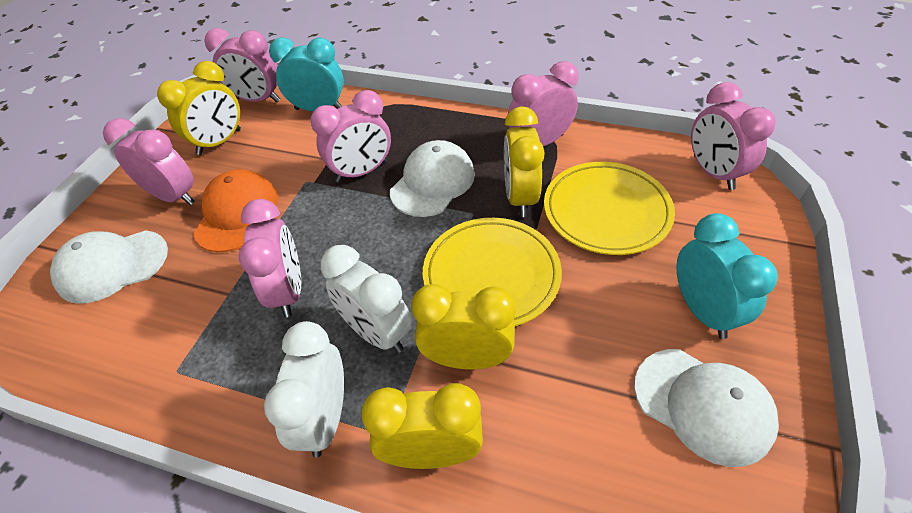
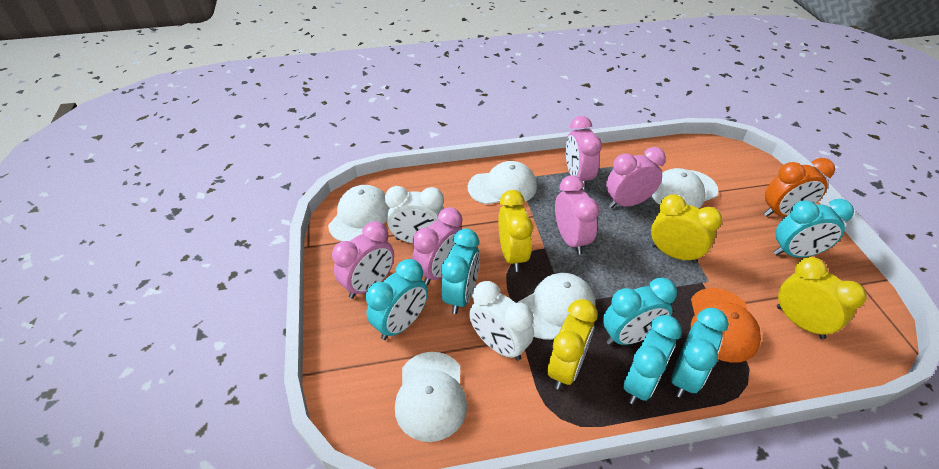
orange clock: 0 -> 1
pink clock: 6 -> 5
turquoise clock: 2 -> 6
white cap: 3 -> 5
yellow plate: 2 -> 0

